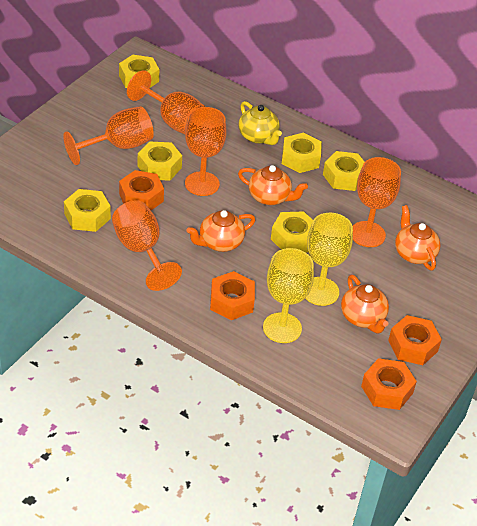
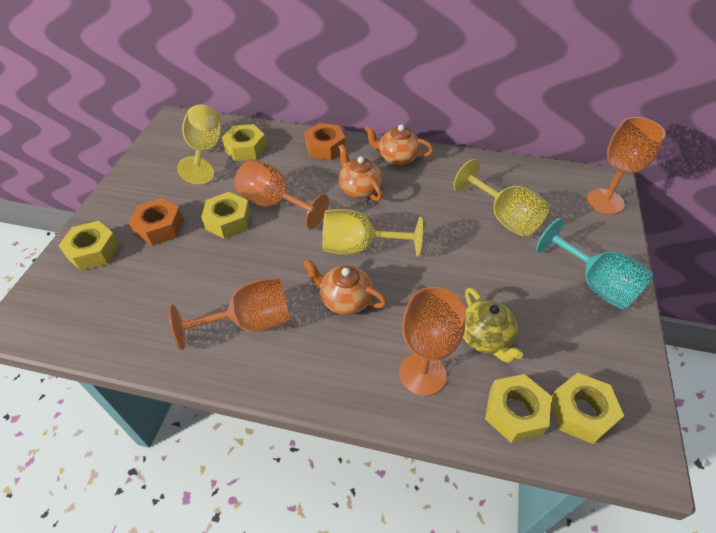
orange goblet: 5 -> 4
orange nut: 4 -> 2
orange teapot: 4 -> 3
turquoise goblet: 0 -> 1
yellow goblet: 2 -> 3
yellow nut: 6 -> 5

